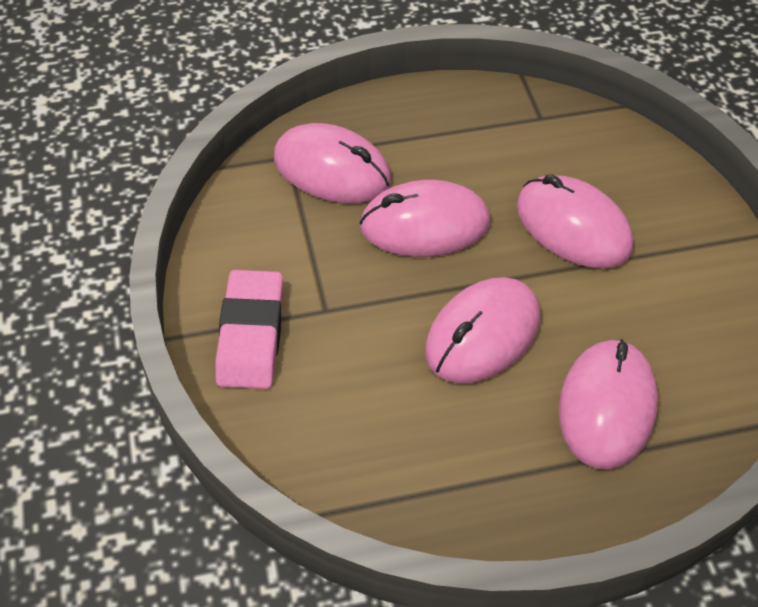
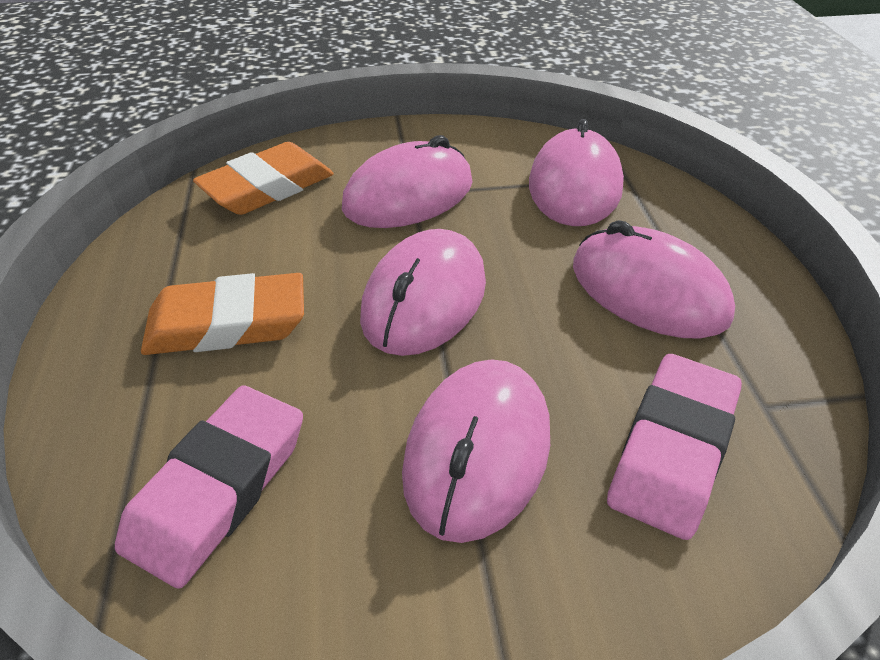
orange eraser: 0 -> 2
pink eraser: 1 -> 2

